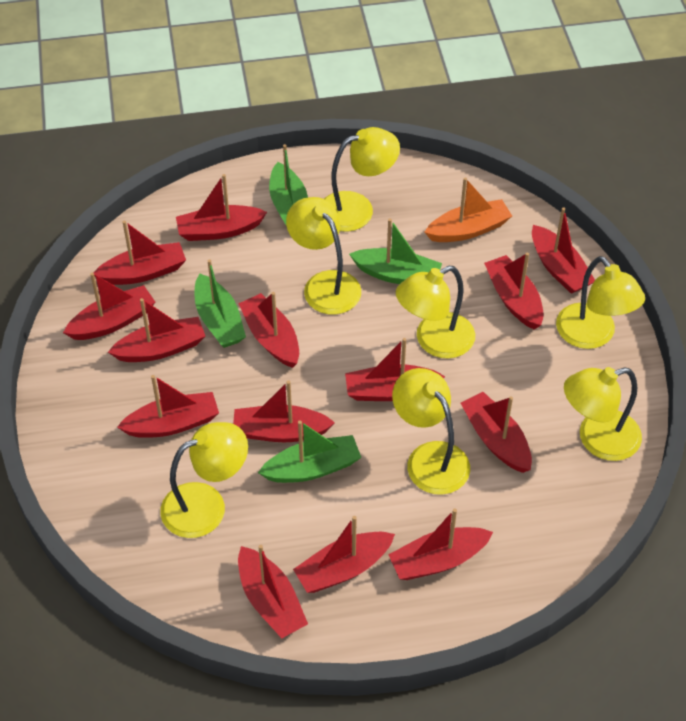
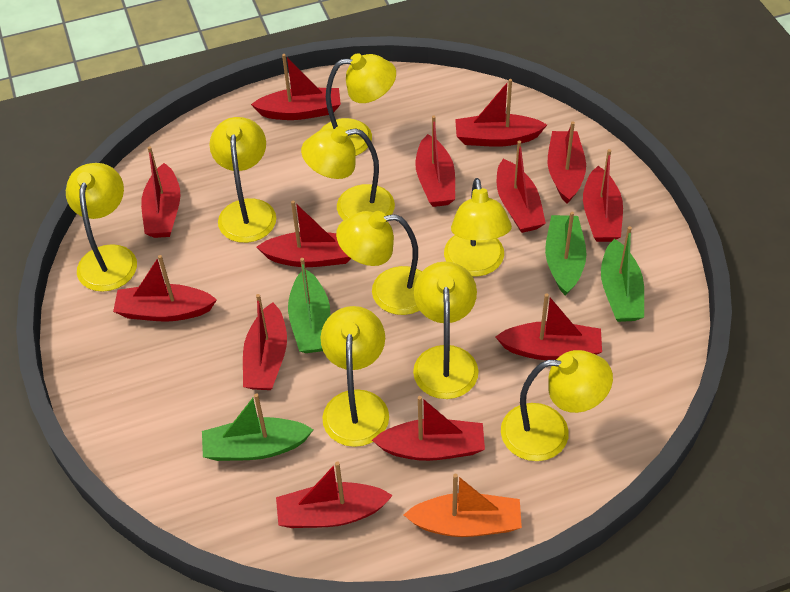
red boat: 14 -> 13
yellow lamp: 7 -> 9

